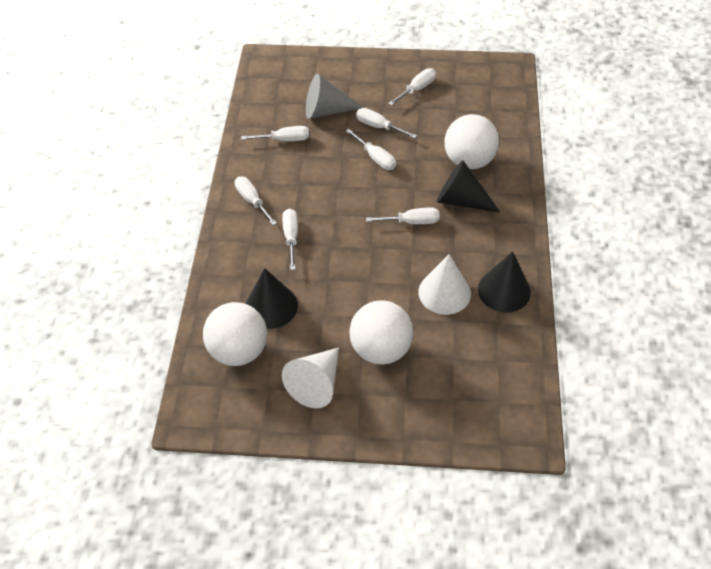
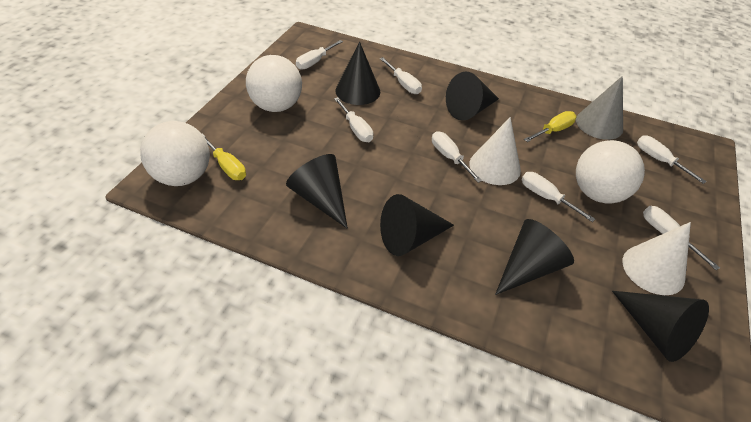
black cone: 3 -> 6
yellow screwdriver: 0 -> 2

